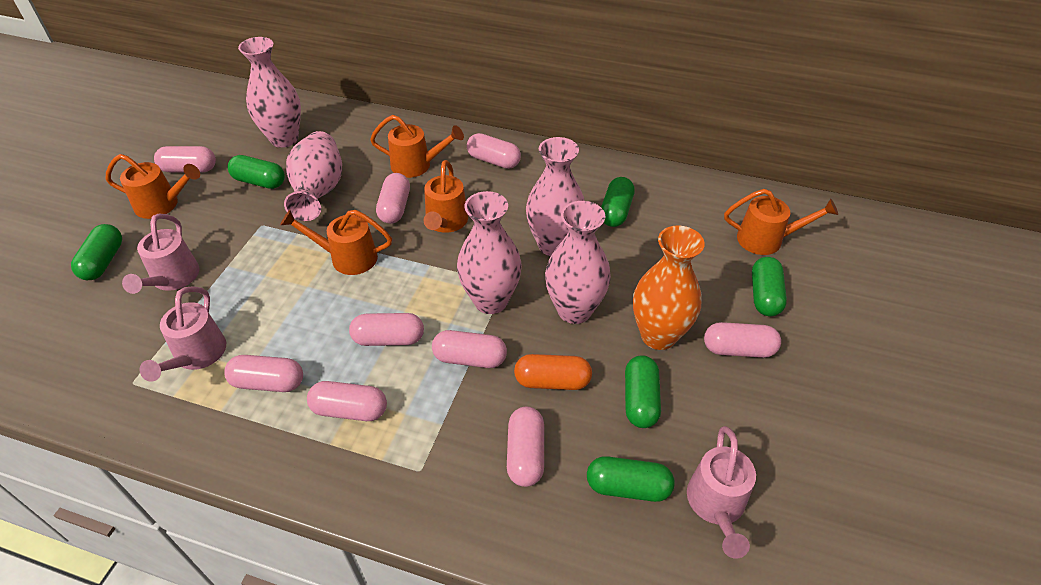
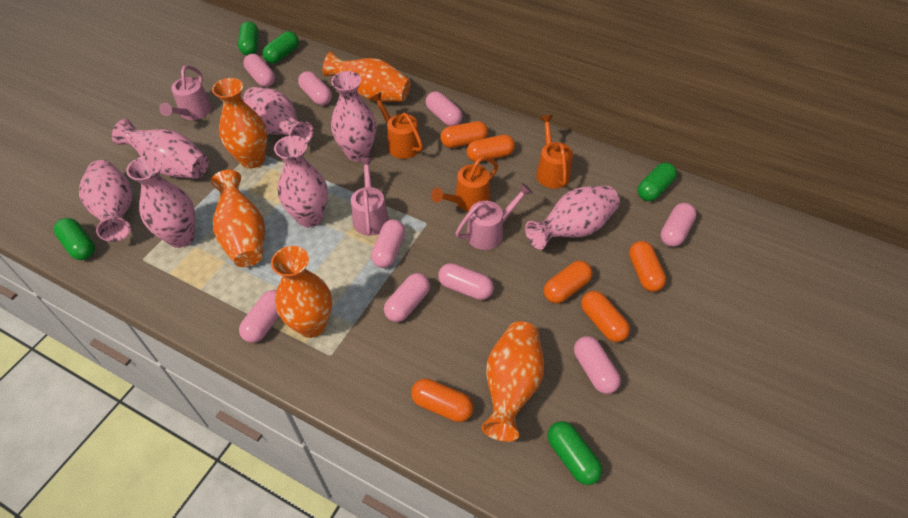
green capsule: 6 -> 5
orange capsule: 1 -> 6
orange vase: 1 -> 5
orange watering can: 5 -> 3
pink vase: 5 -> 7

